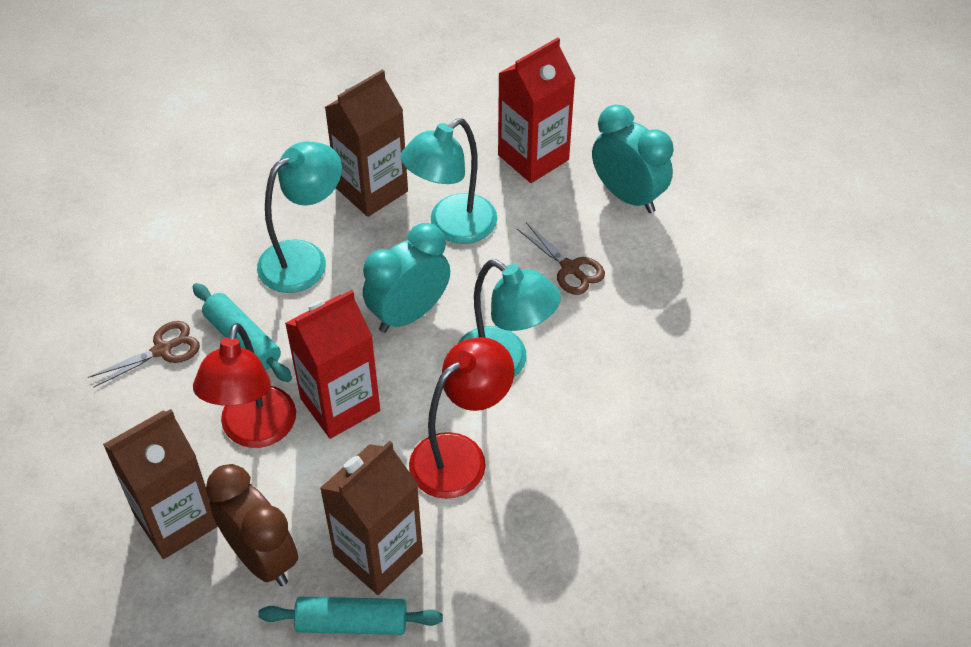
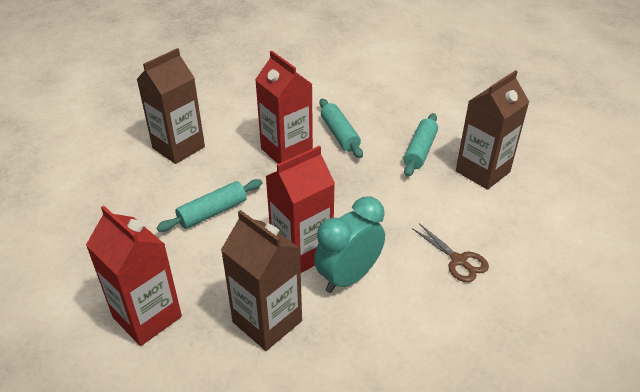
brown clock: 1 -> 0
brown scissors: 2 -> 1
red carton: 2 -> 3
red lamp: 2 -> 0
turquoise clock: 2 -> 1
turquoise lamp: 3 -> 0
turquoise rolling pin: 2 -> 3

